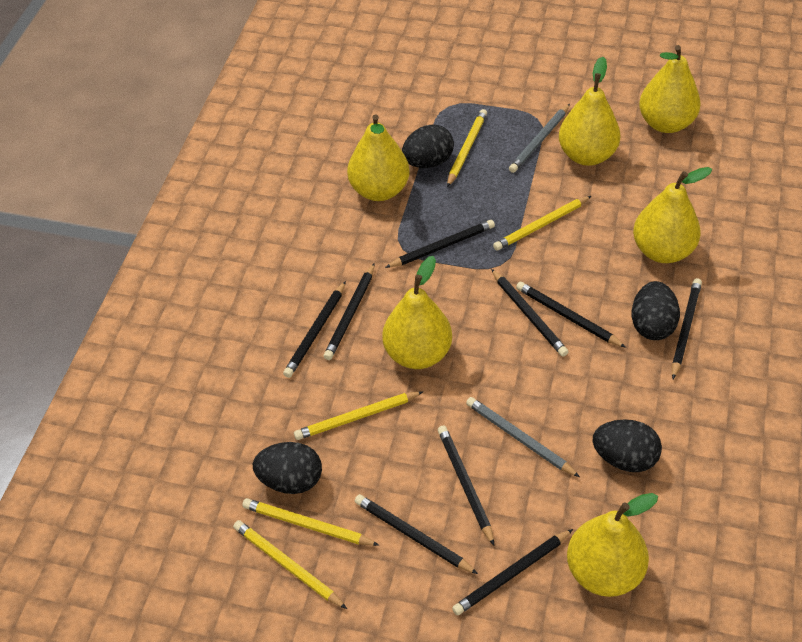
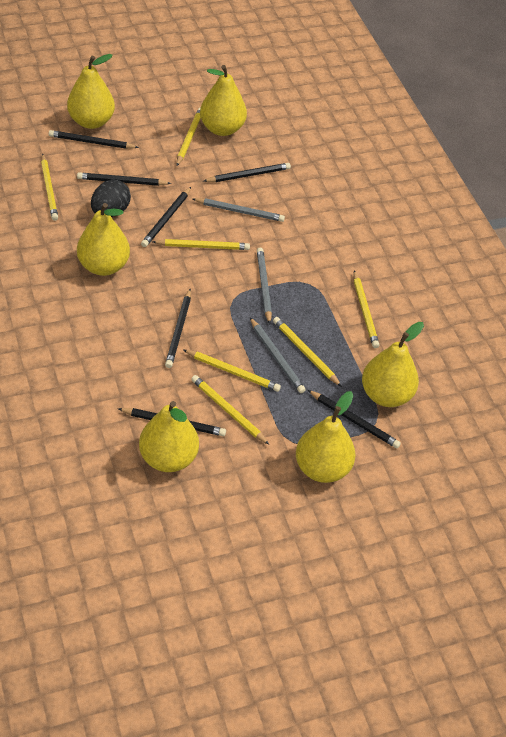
black egg: 4 -> 1
black pencil: 9 -> 7
grey pencil: 2 -> 3
yellow pencil: 5 -> 7

